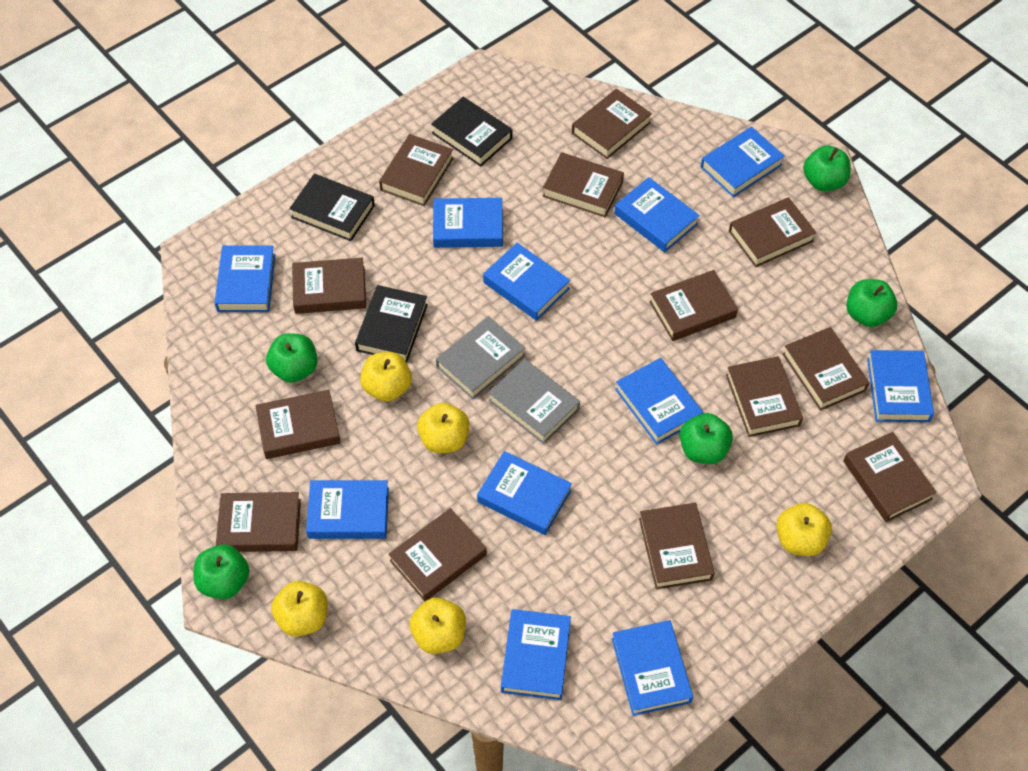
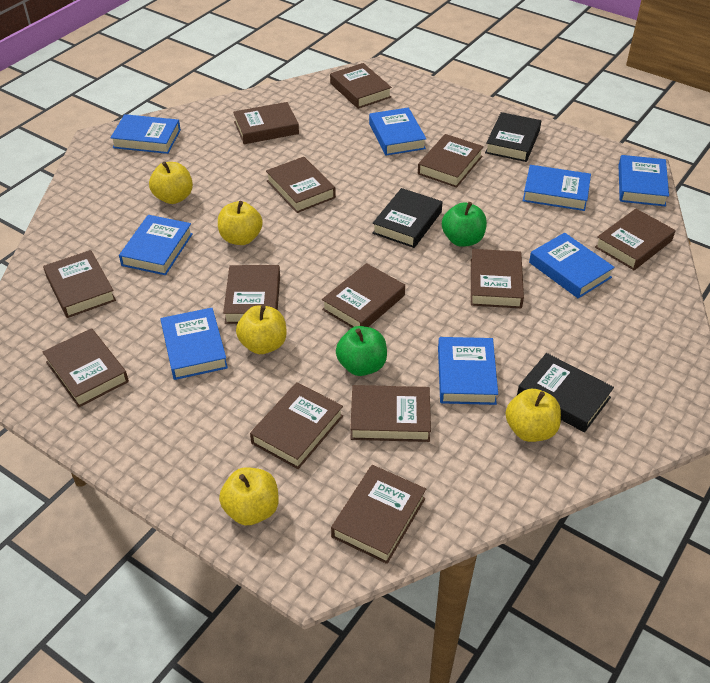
blue book: 11 -> 8
green apple: 5 -> 2
grey book: 2 -> 0

